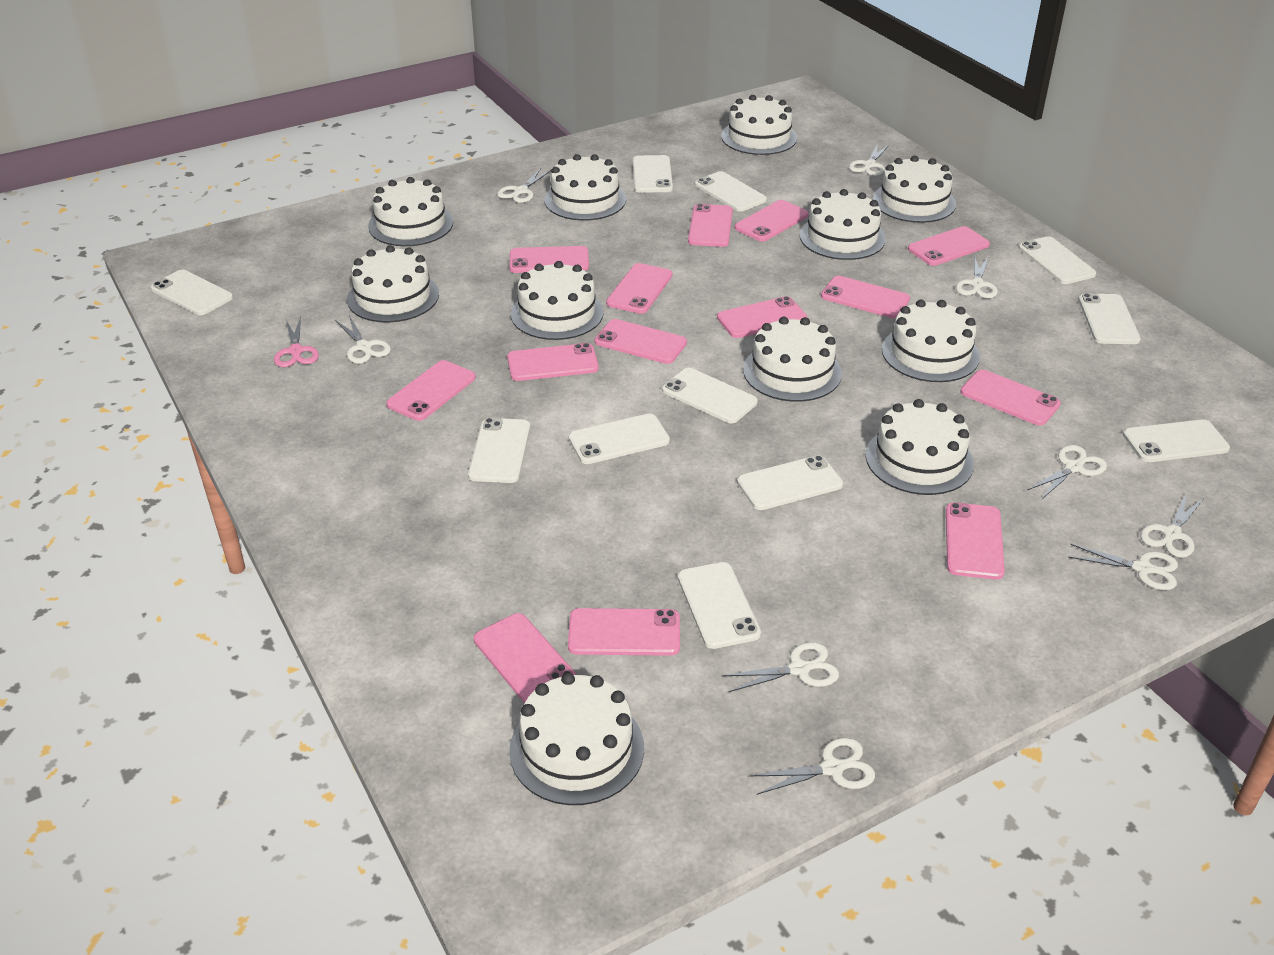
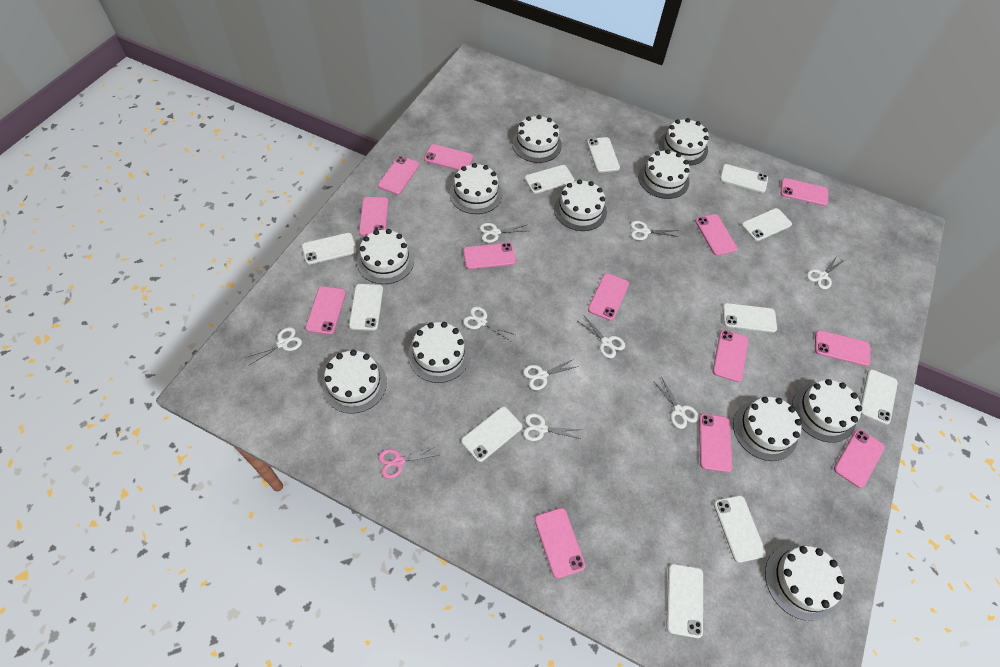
pink phone: 14 -> 13

